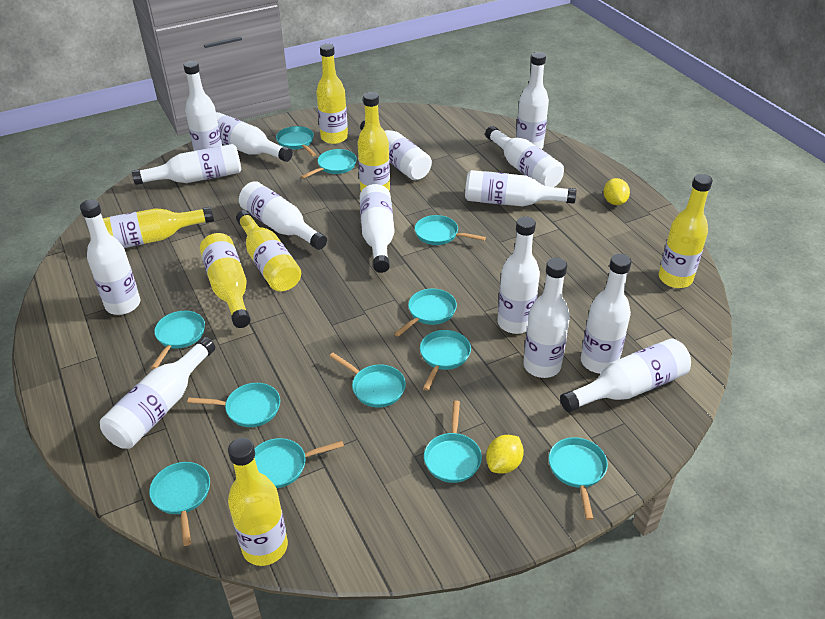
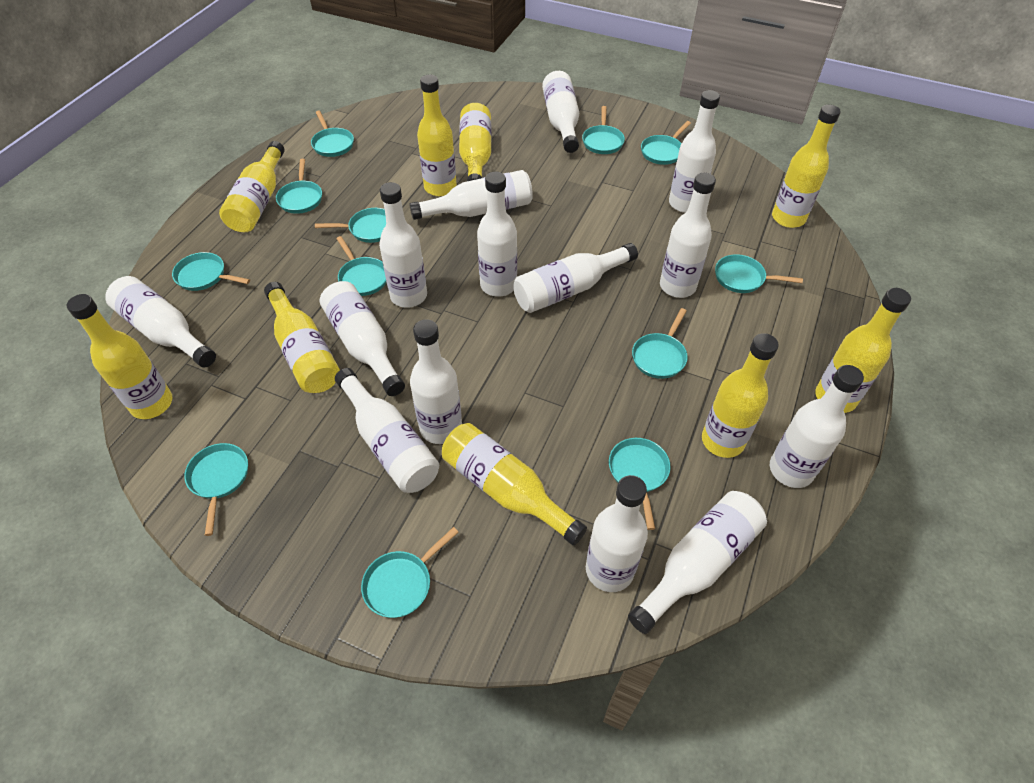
white bottle: 15 -> 14
yellow bottle: 7 -> 9
yellow lemon: 2 -> 0

